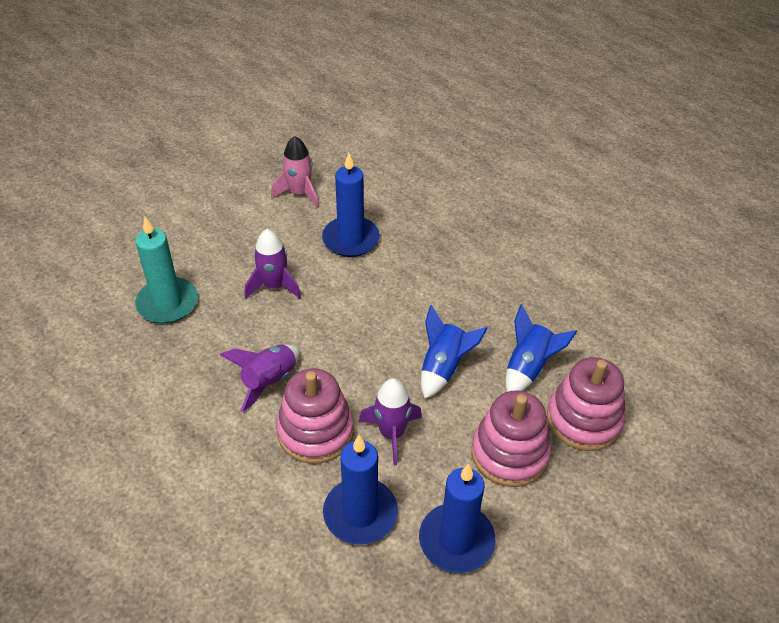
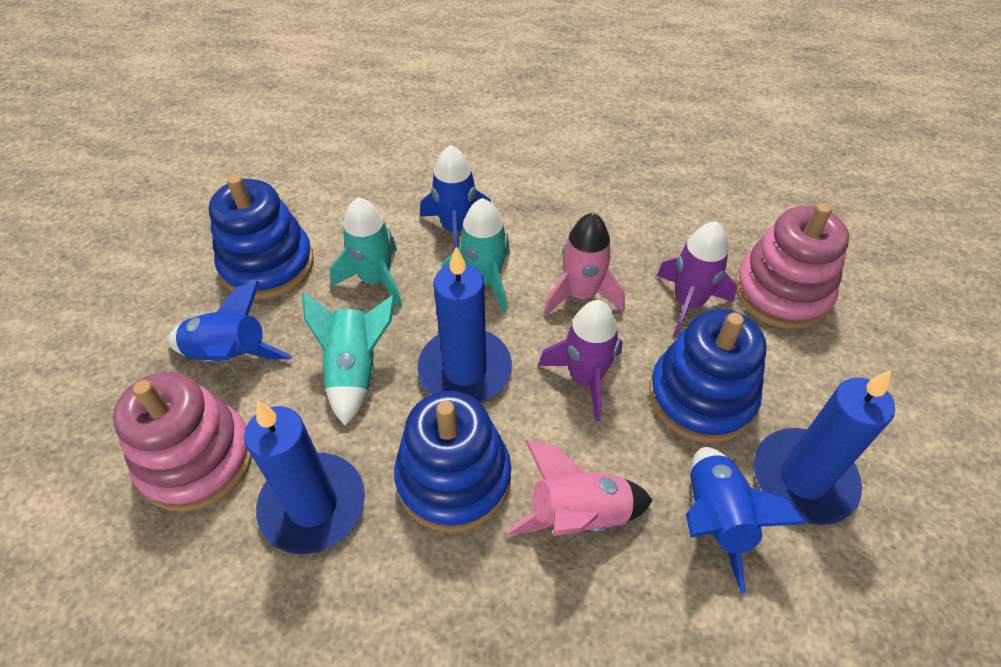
blue rocket: 2 -> 3
blue stacking toy: 0 -> 3
pink rocket: 1 -> 2
pink stacking toy: 3 -> 2
purple rocket: 3 -> 2
turquoise candle: 1 -> 0
turquoise rocket: 0 -> 3

